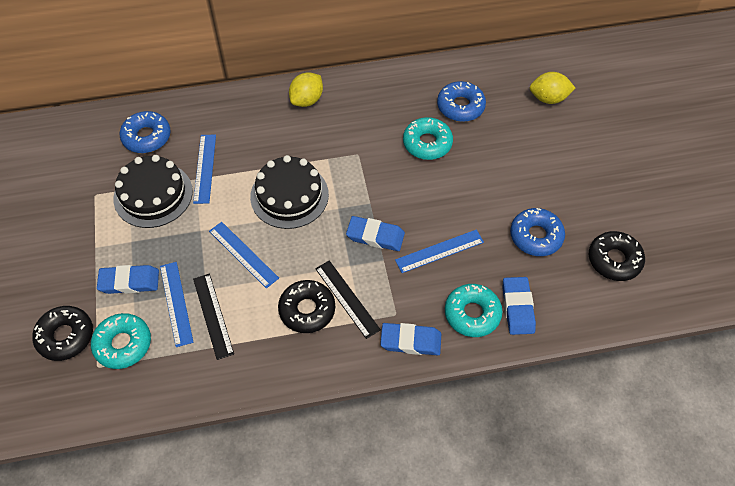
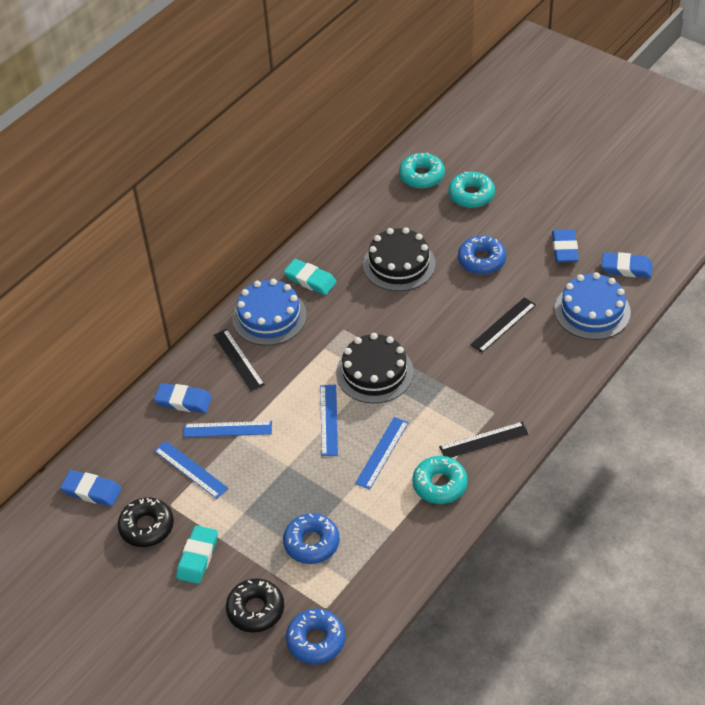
black donut: 3 -> 2
black ruler: 2 -> 3
blue cake: 0 -> 2
turquoise eraser: 0 -> 2
yellow lemon: 2 -> 0

